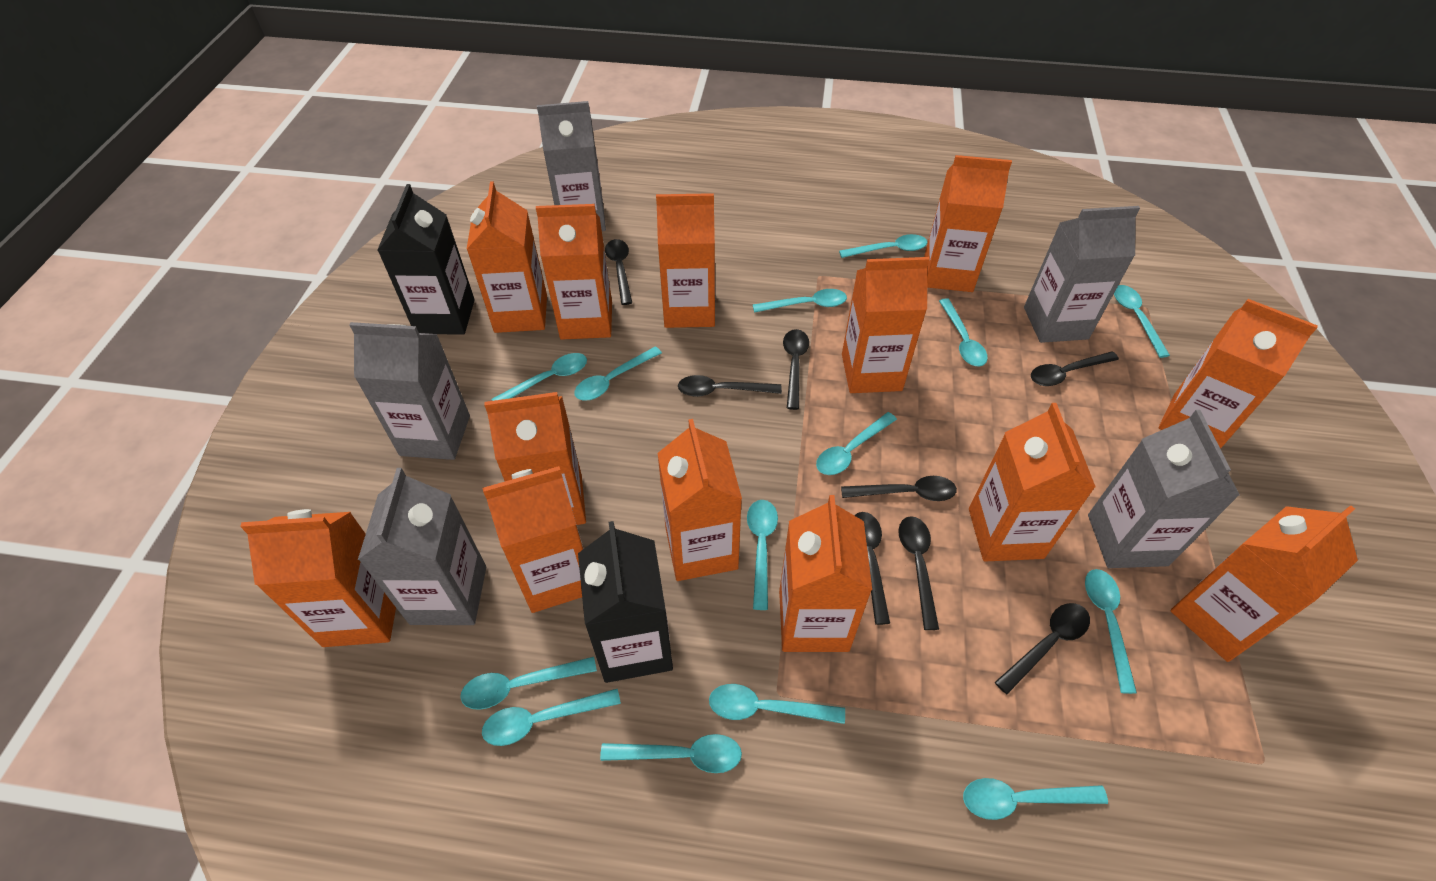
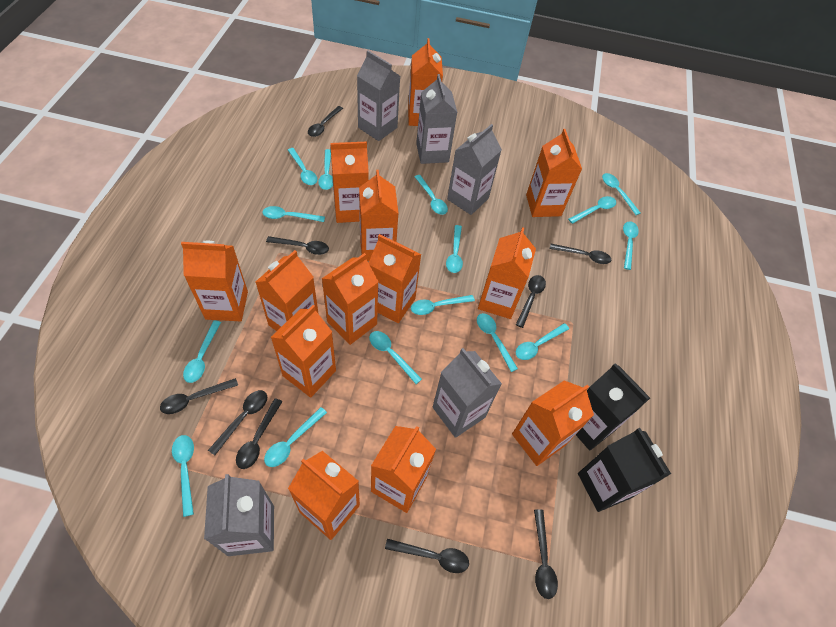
black spoon: 8 -> 9
turquoise spoon: 14 -> 15

